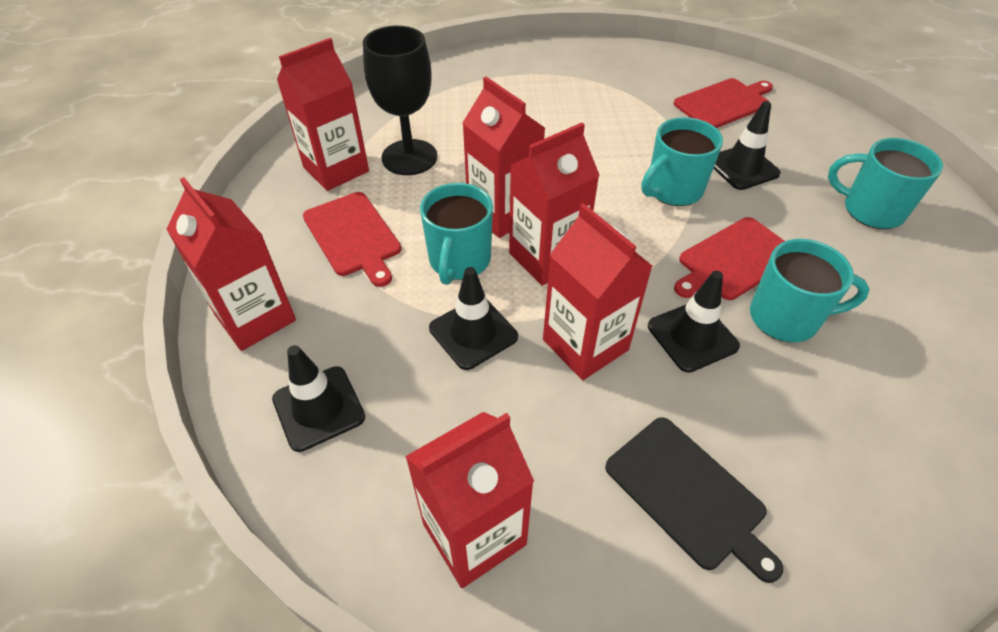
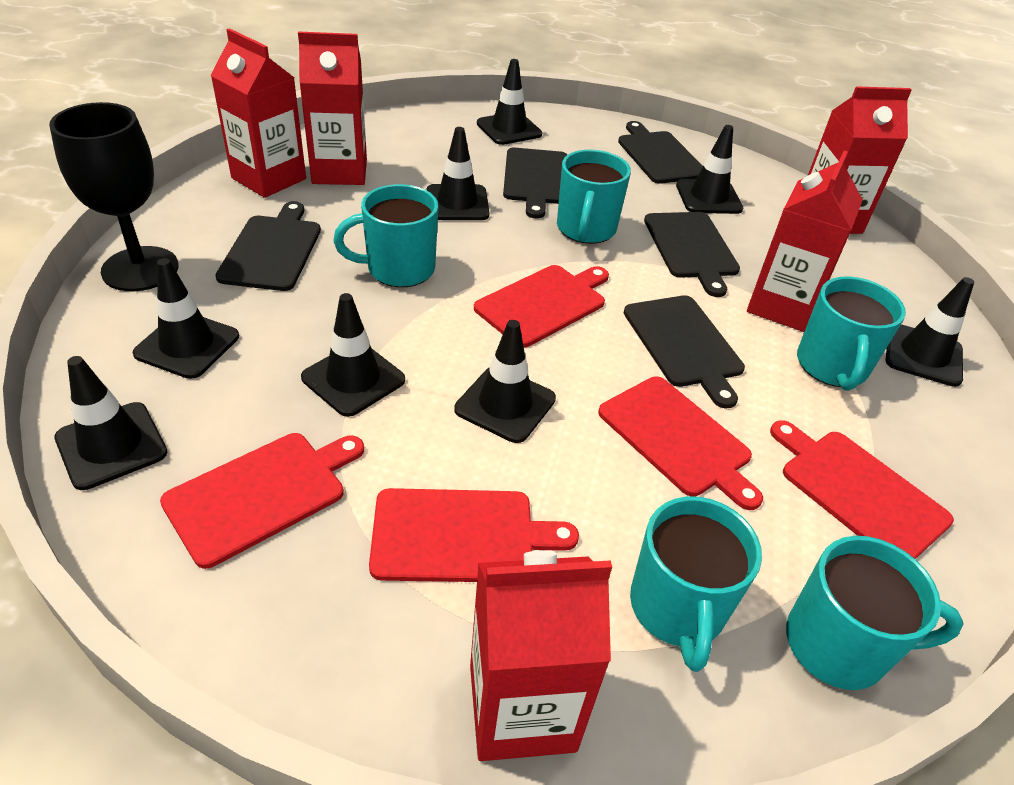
black cutting board: 1 -> 5
black traffic cone: 4 -> 8
red carton: 6 -> 5
red cutting board: 3 -> 5
turquoise mug: 4 -> 5

